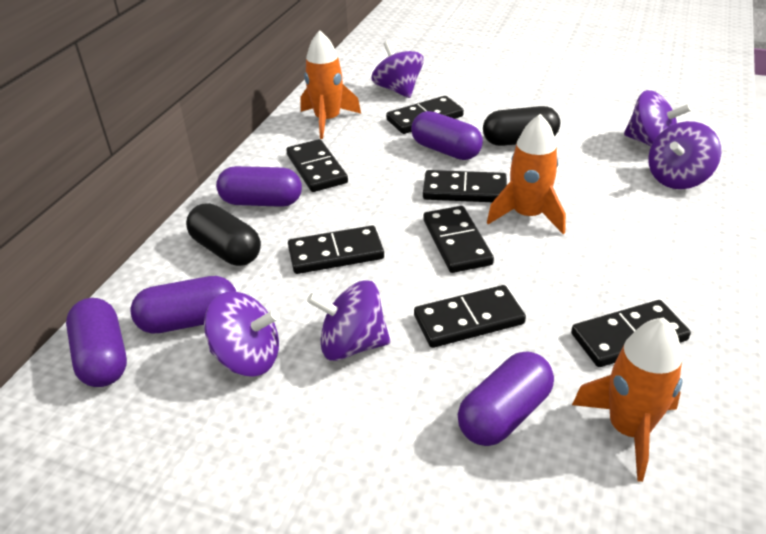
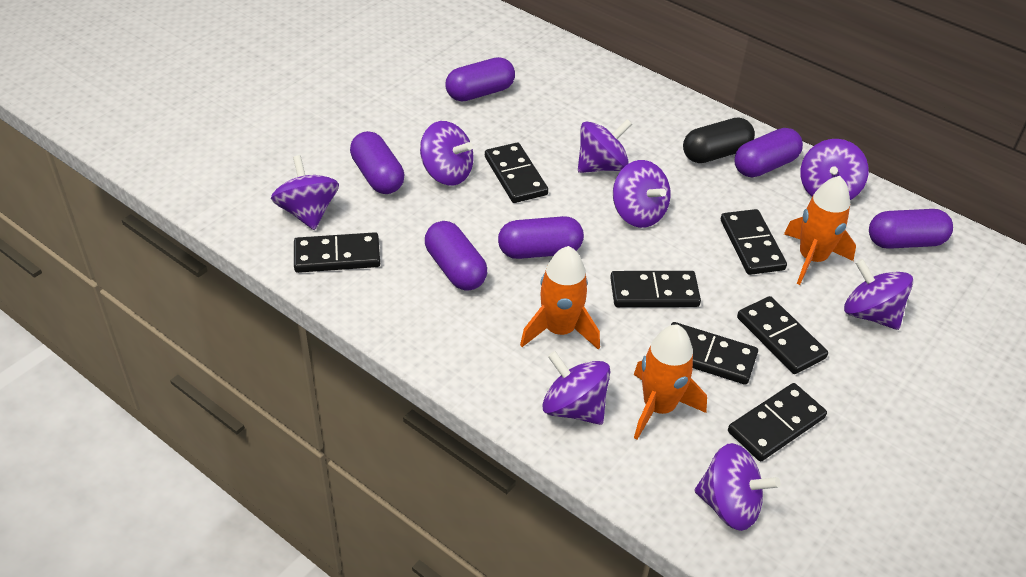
black capsule: 2 -> 1
purple capsule: 5 -> 6
purple spinning top: 5 -> 8

